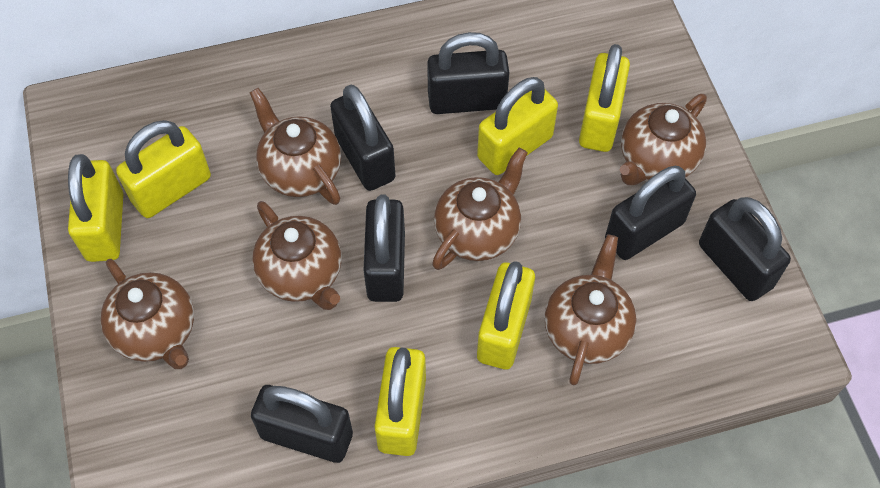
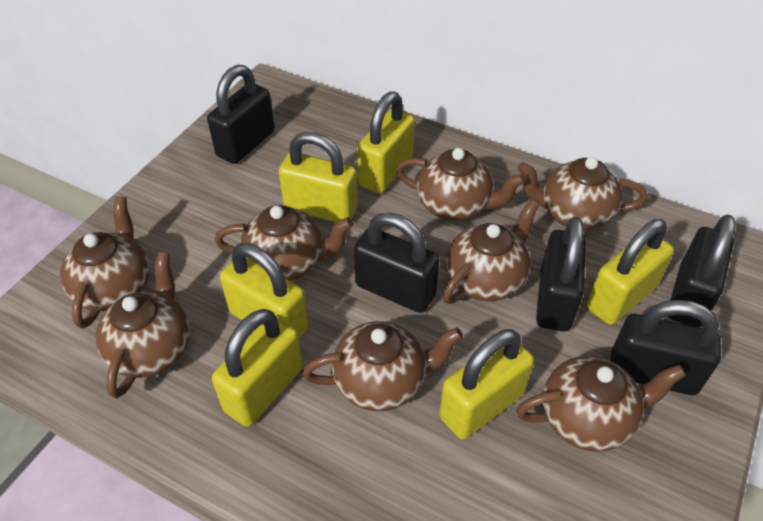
black padlock: 6 -> 5
brown teapot: 6 -> 8

